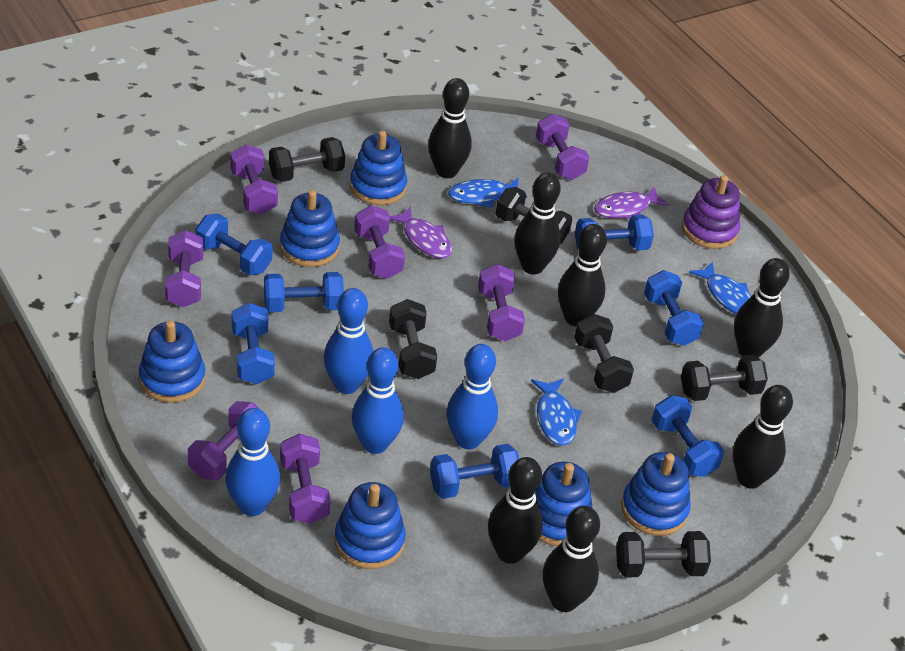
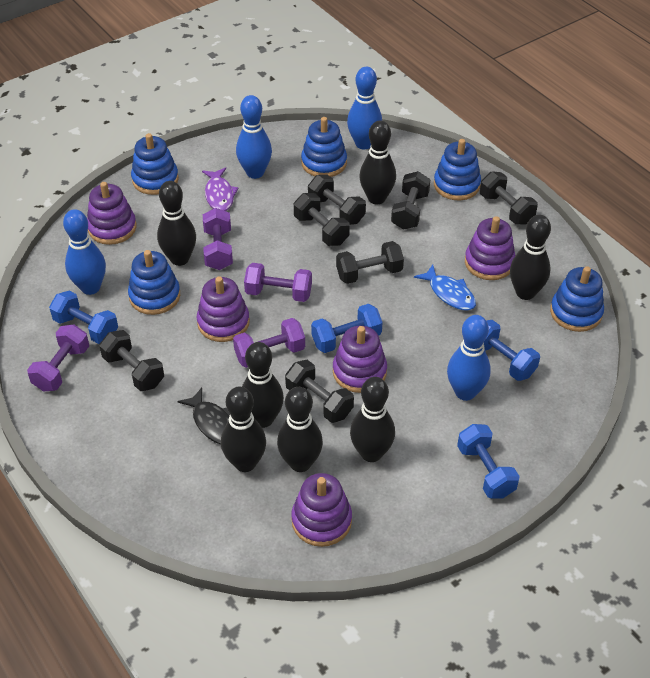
black dumbbell: 6 -> 7
black fish: 0 -> 1
blue dumbbell: 7 -> 4
blue fish: 3 -> 1
blue stacking toy: 6 -> 5
purple dumbbell: 7 -> 4
purple fish: 2 -> 1
purple stacking toy: 1 -> 5

